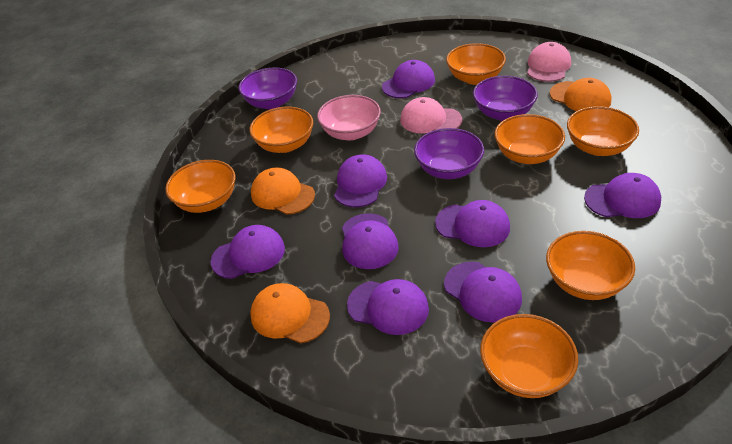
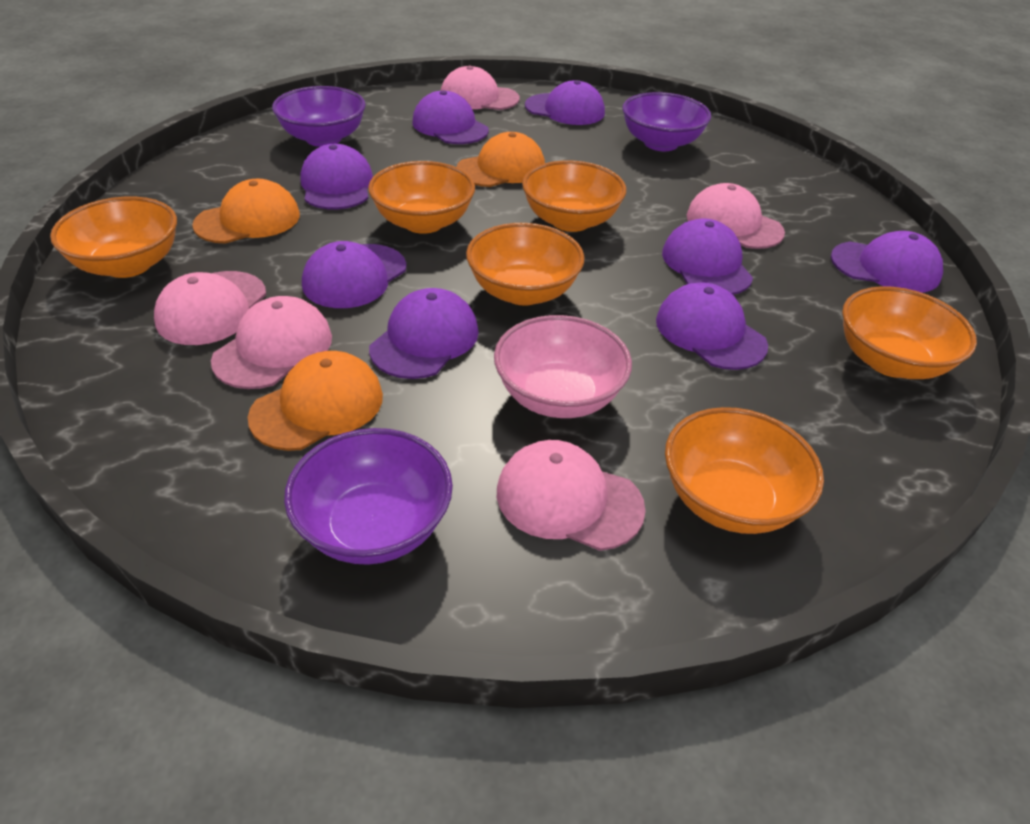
orange bowl: 7 -> 6
pink cap: 2 -> 5

